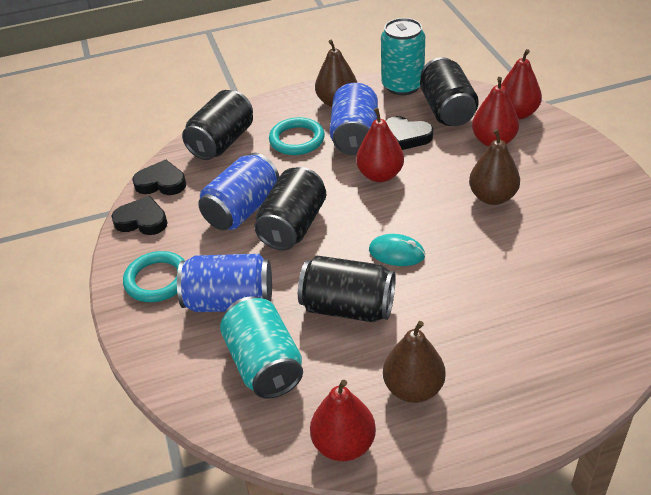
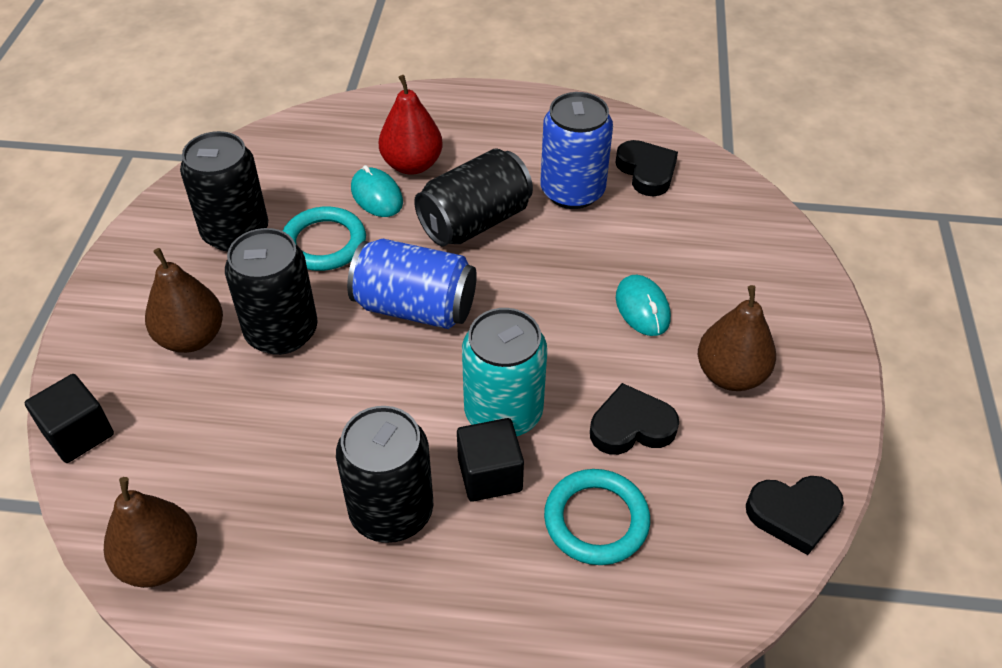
black cube: 0 -> 2
blue can: 3 -> 2
red pear: 4 -> 1
turquoise can: 2 -> 1
turquoise mouse: 1 -> 2

